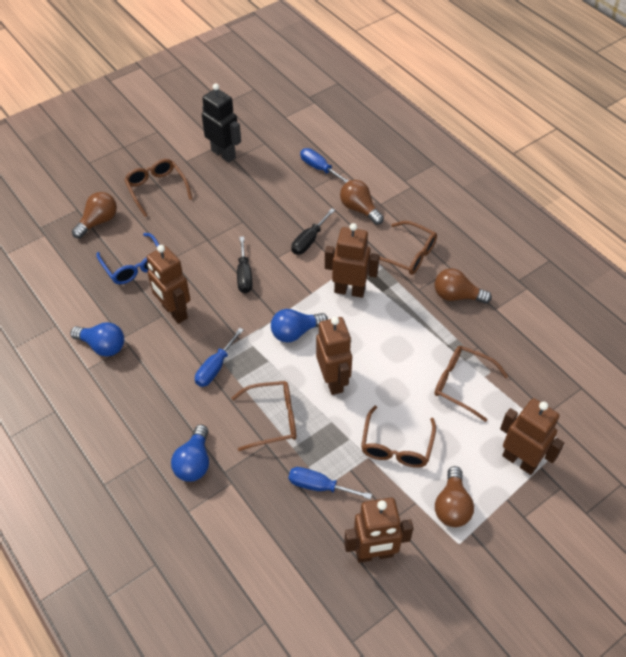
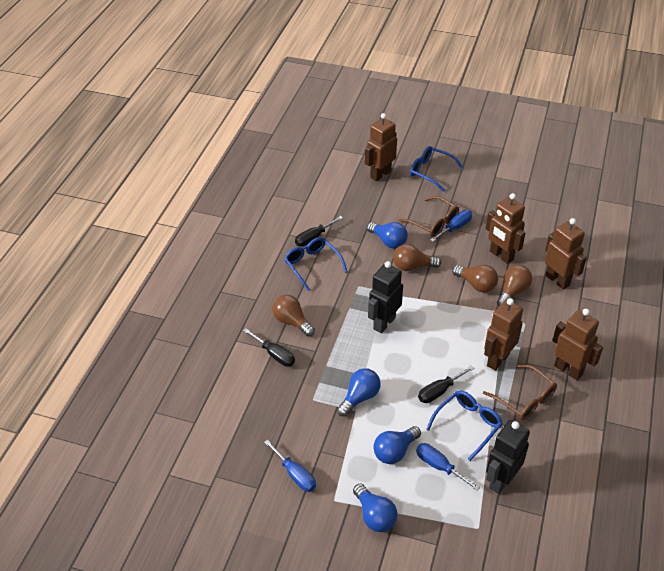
black robot: 1 -> 2
black screwdriver: 2 -> 3
blue glasses: 1 -> 3
blue light bulb: 3 -> 4
brown glasses: 5 -> 2

